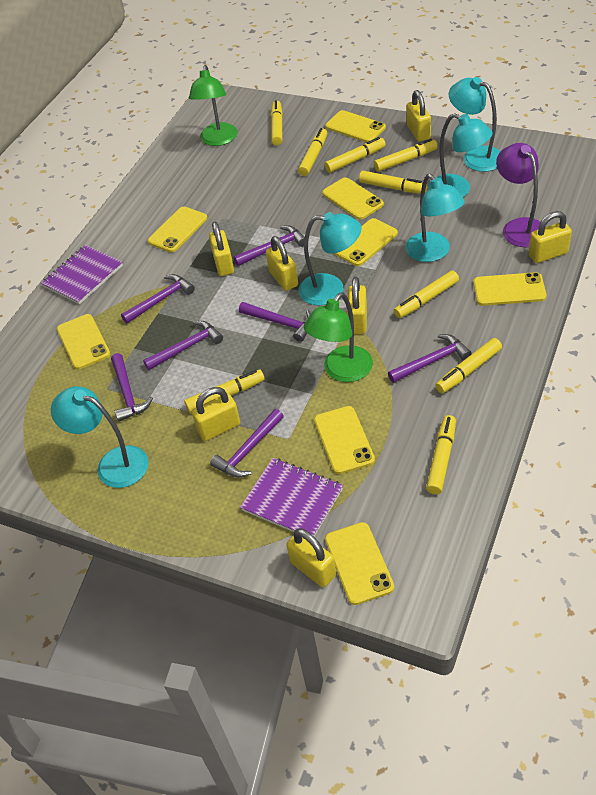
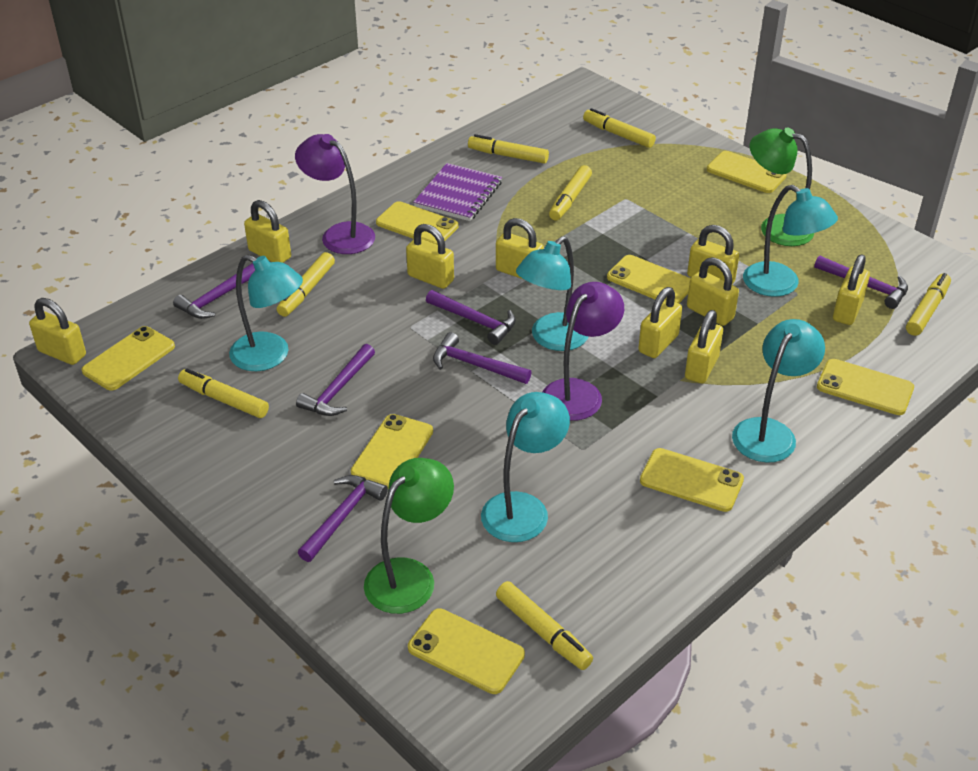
purple hammer: 7 -> 6
purple lamp: 1 -> 2
purple notebook: 2 -> 1
yellow marker: 9 -> 7
yellow padlock: 7 -> 9

